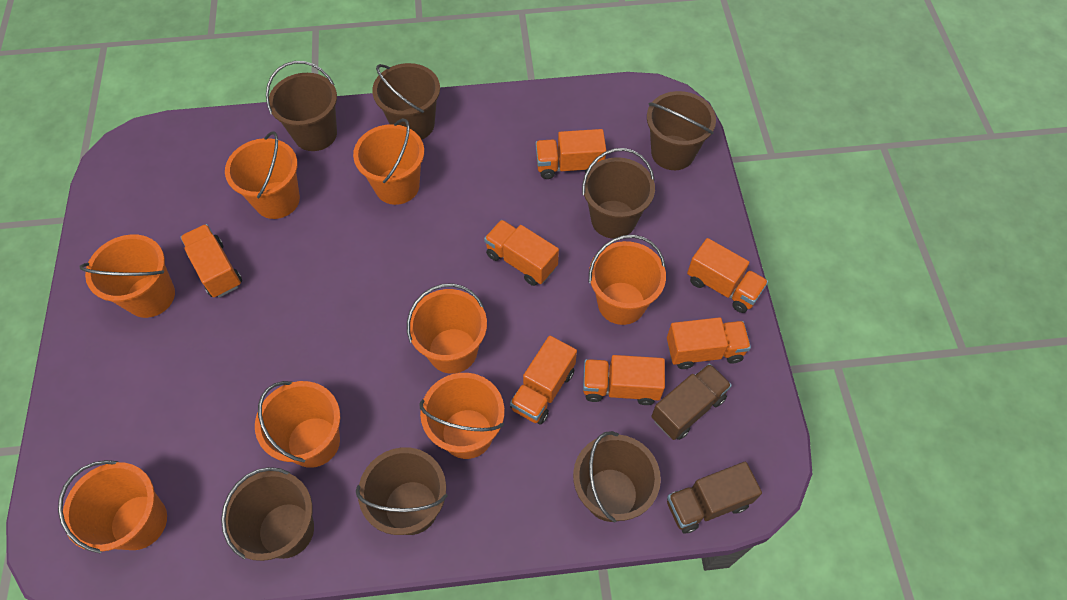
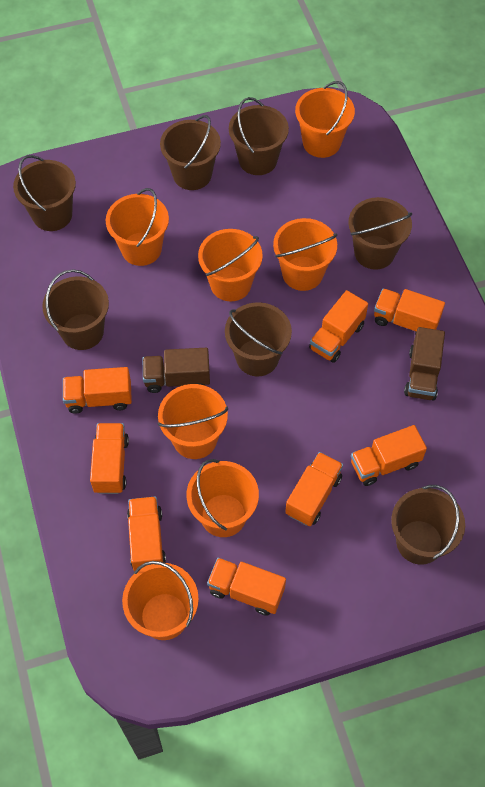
orange bucket: 8 -> 7
orange truck: 7 -> 8

